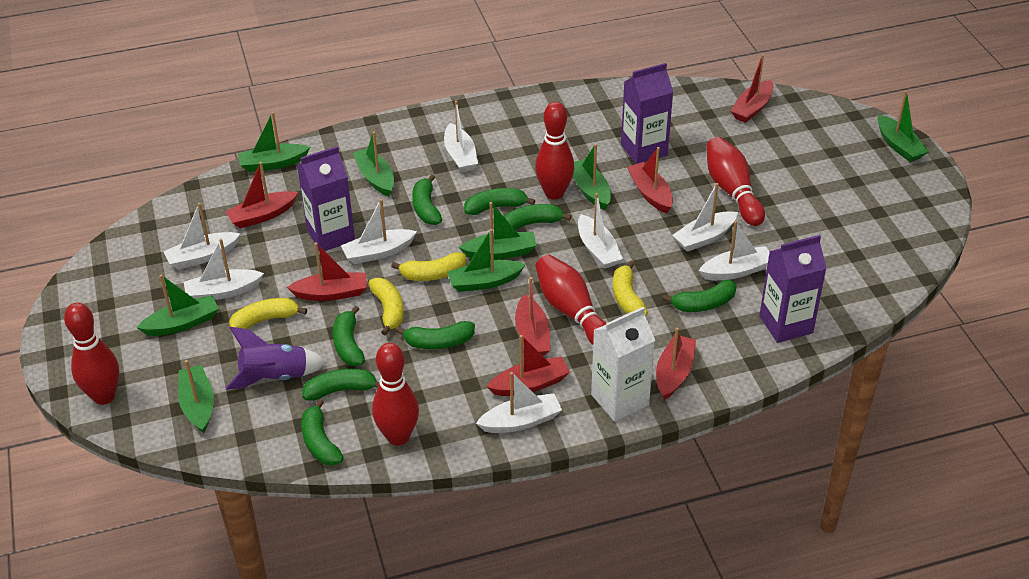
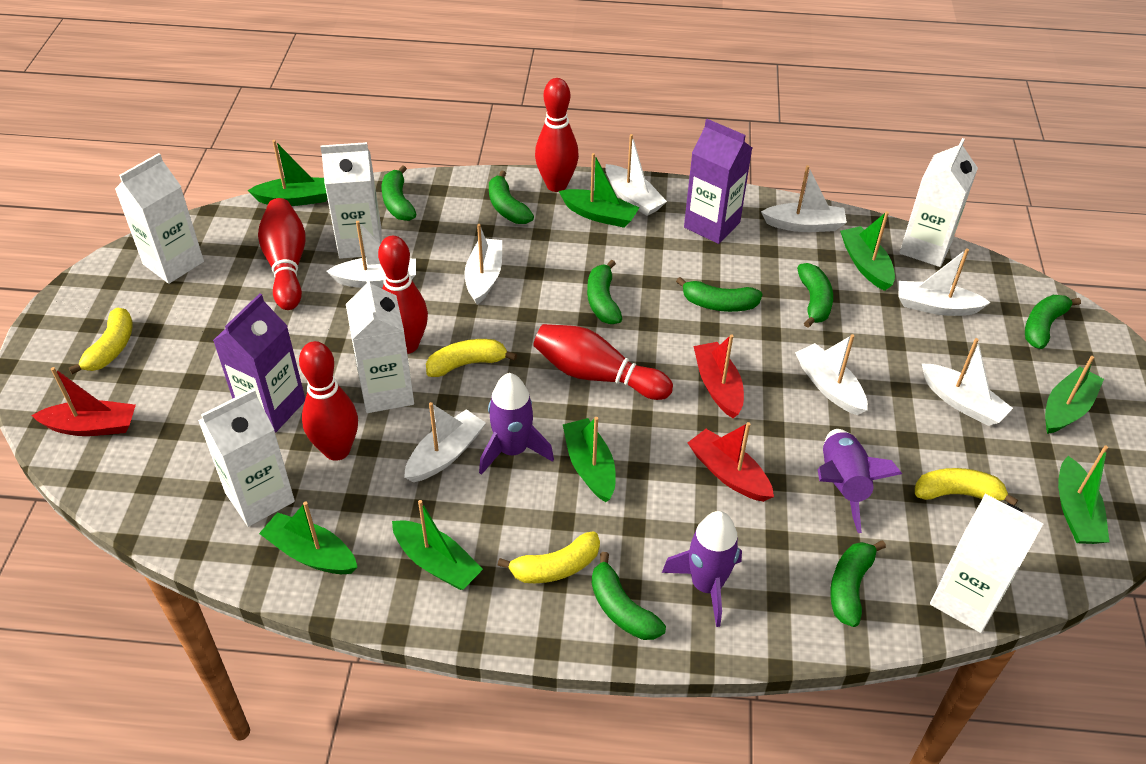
purple carton: 3 -> 2
purple rocket: 1 -> 3
red boat: 7 -> 3
white carton: 1 -> 6

